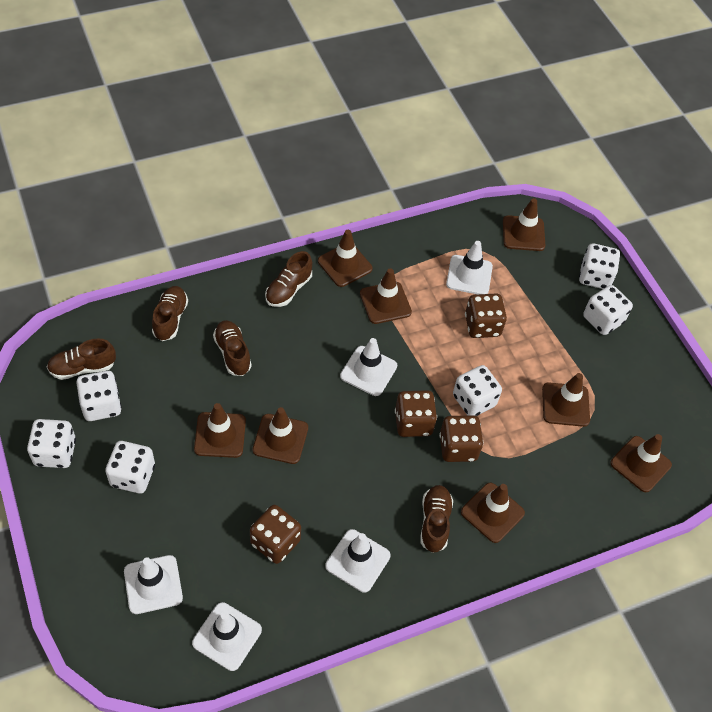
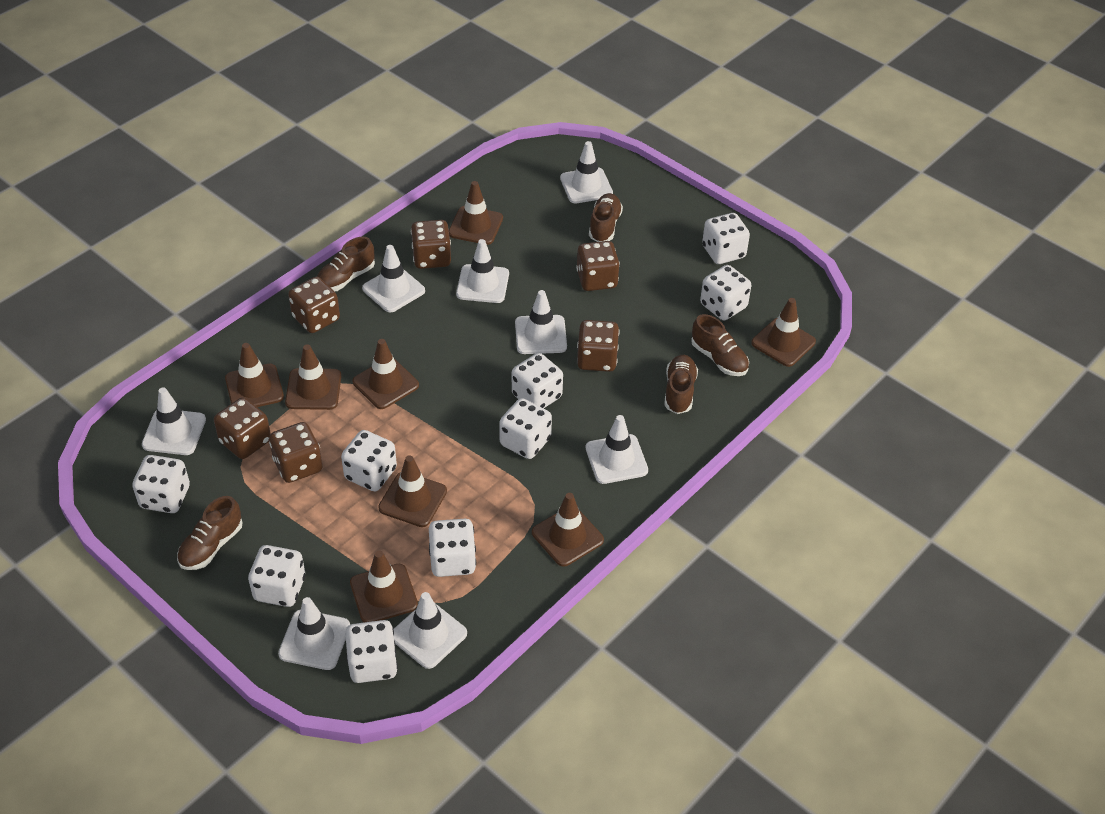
brown dice: 4 -> 6
white dice: 6 -> 9
white traffic cone: 5 -> 8

